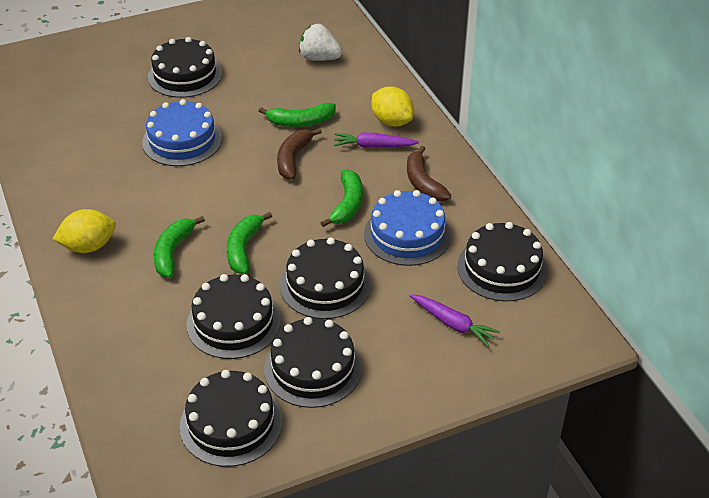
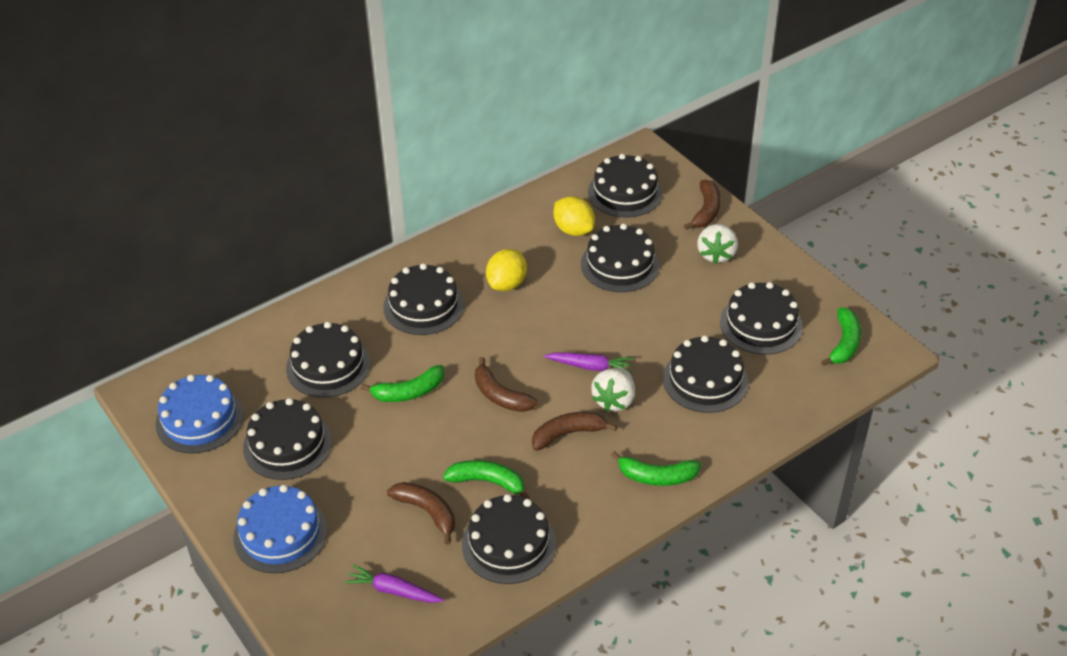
black cake: 6 -> 8
brown banana: 2 -> 4
white strawberry: 1 -> 2

